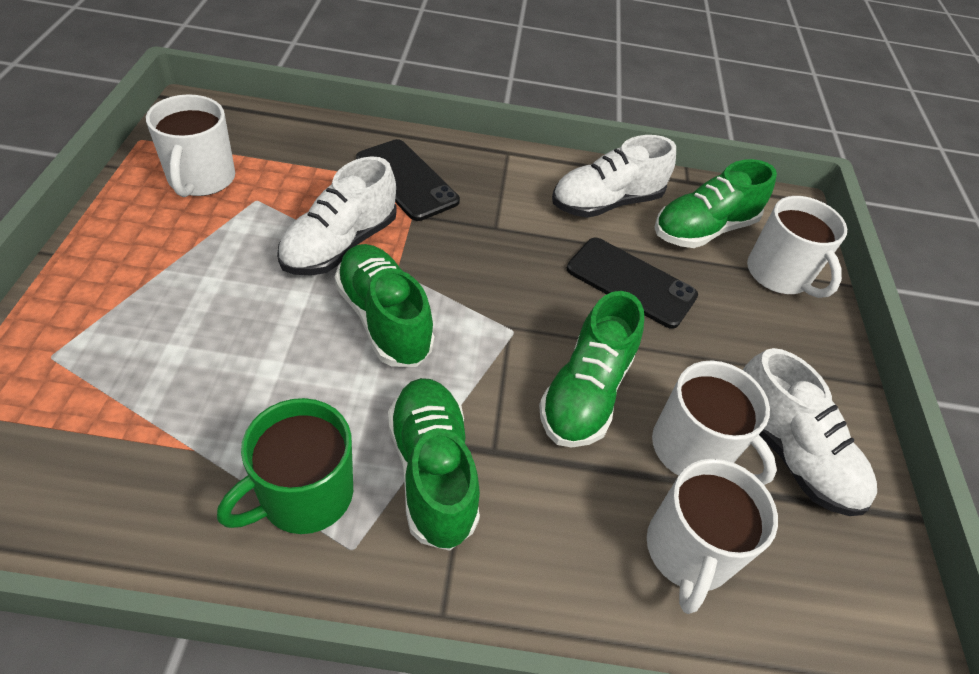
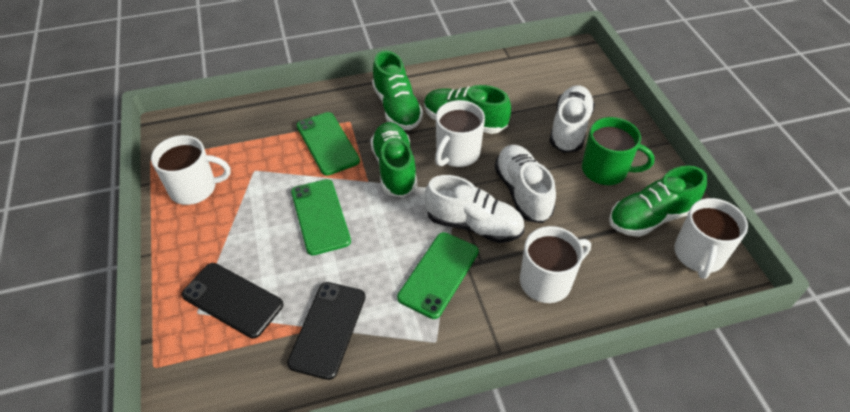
green phone: 0 -> 3

